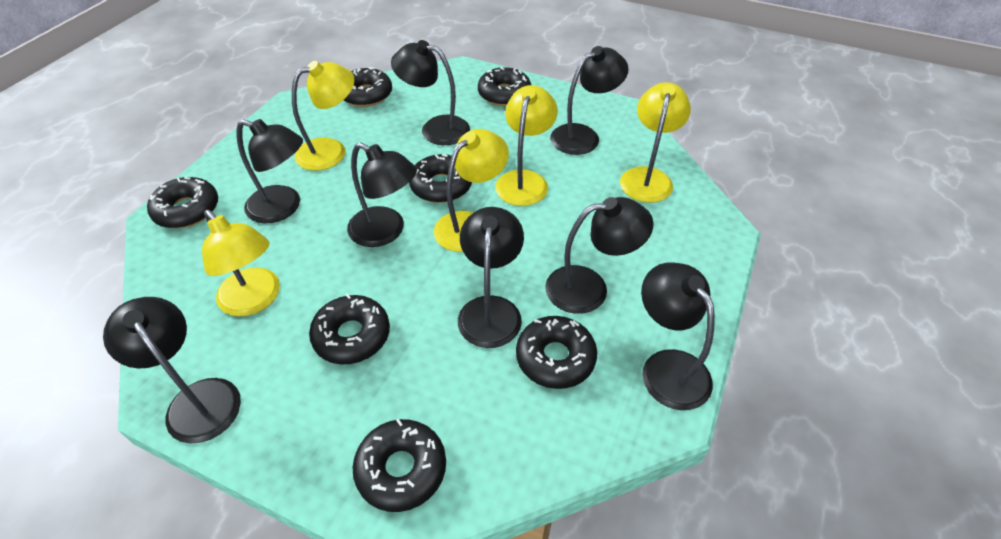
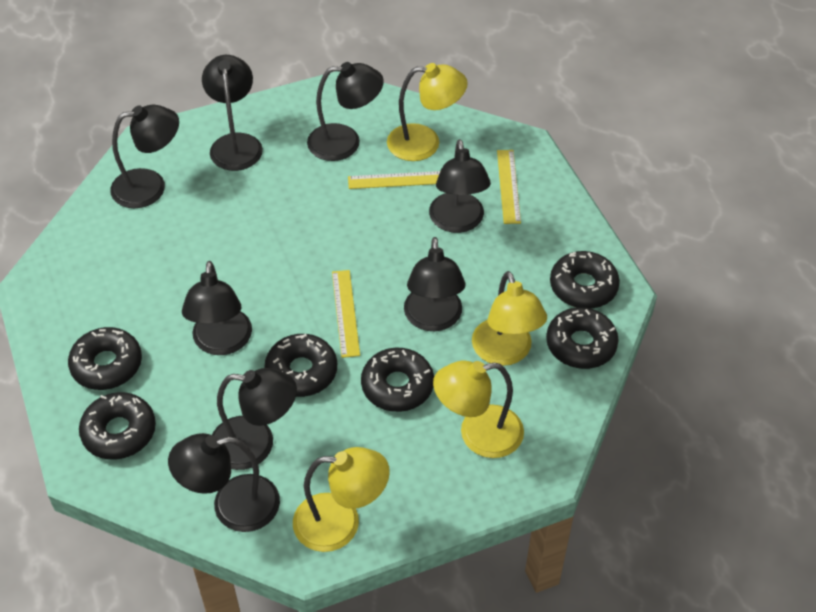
black donut: 7 -> 6
yellow lamp: 5 -> 4
yellow ruler: 0 -> 3

